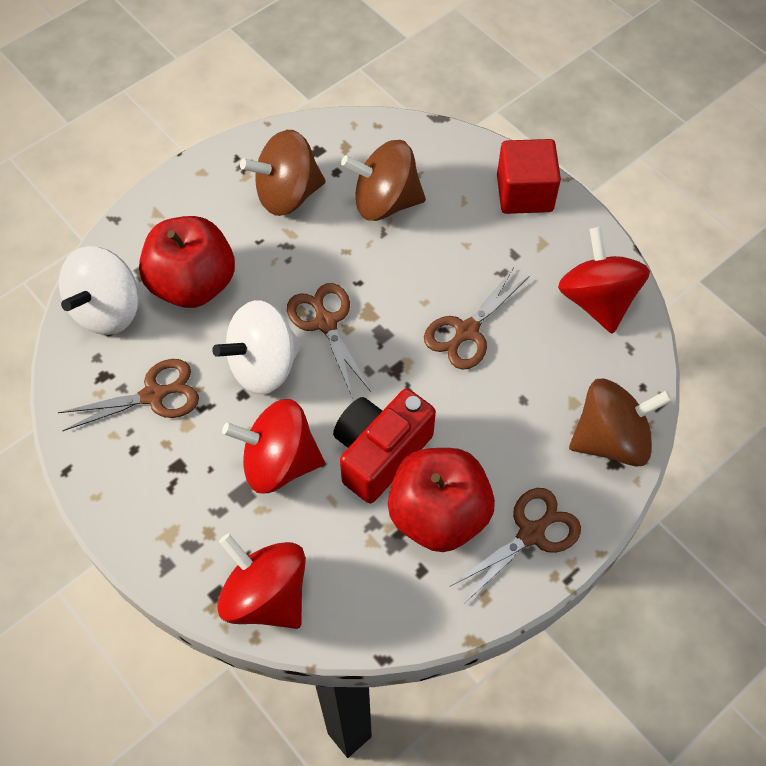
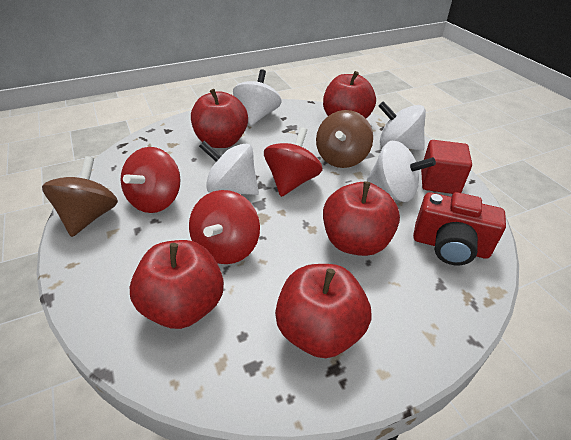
brown scissors: 4 -> 0
brown spinning top: 3 -> 2
red apple: 2 -> 5
white spinning top: 2 -> 4

